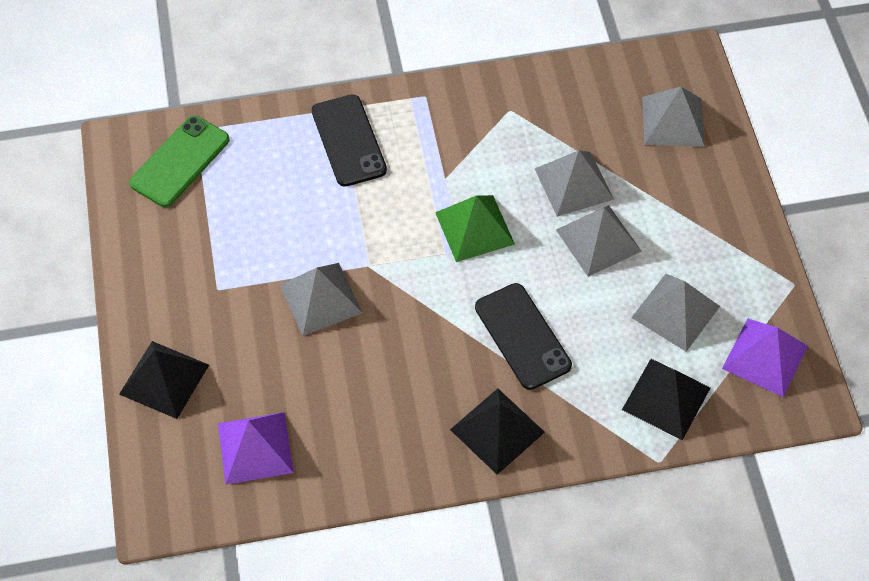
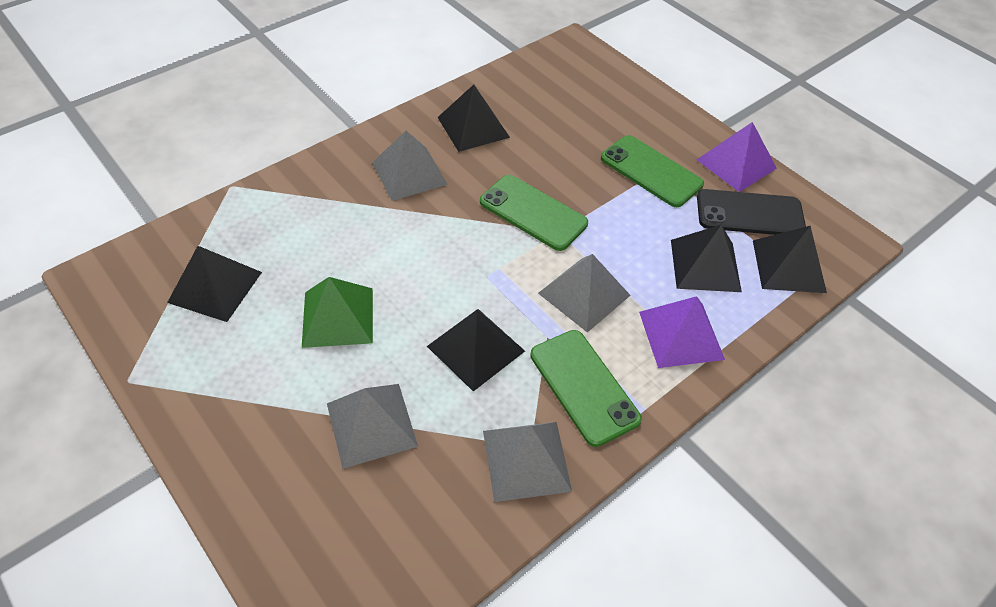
black phone: 2 -> 1
black pyramid: 3 -> 5
green phone: 1 -> 3
grey pyramid: 5 -> 4

